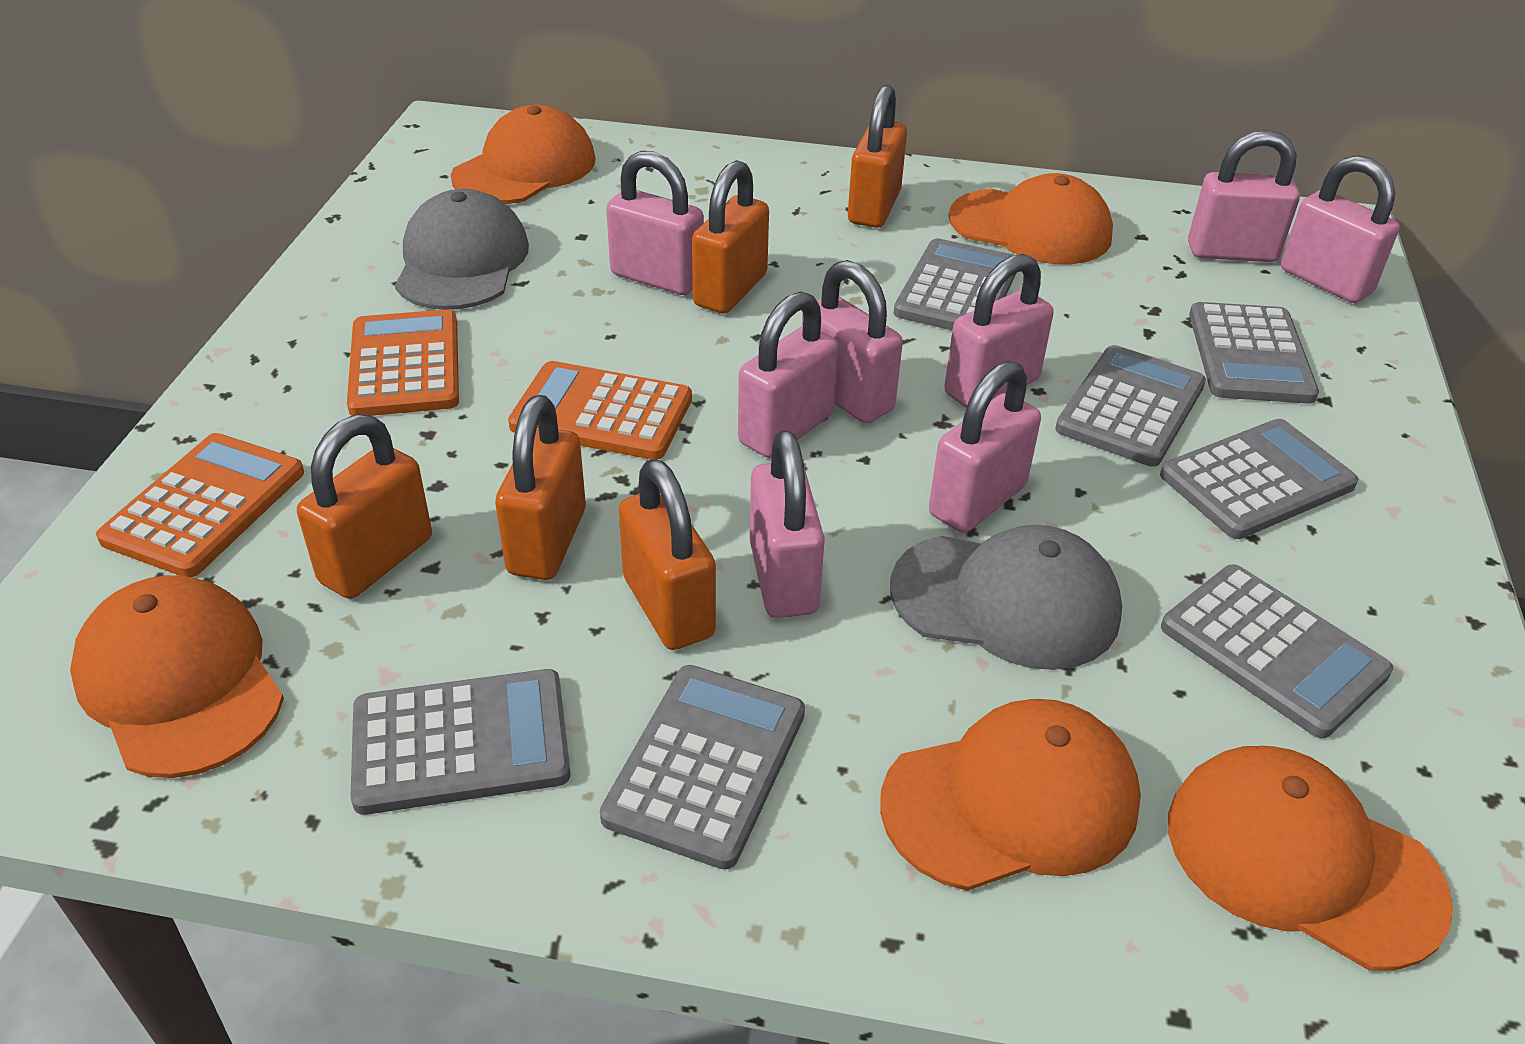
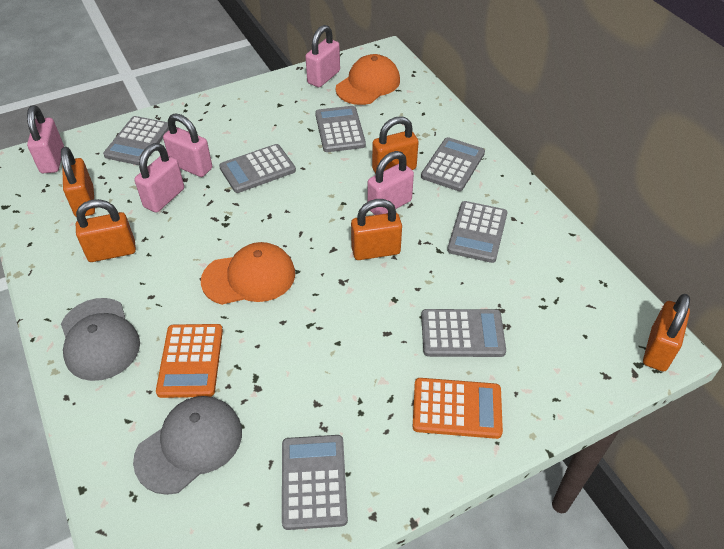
orange calculator: 3 -> 2
orange cap: 5 -> 2
pink padlock: 8 -> 5

